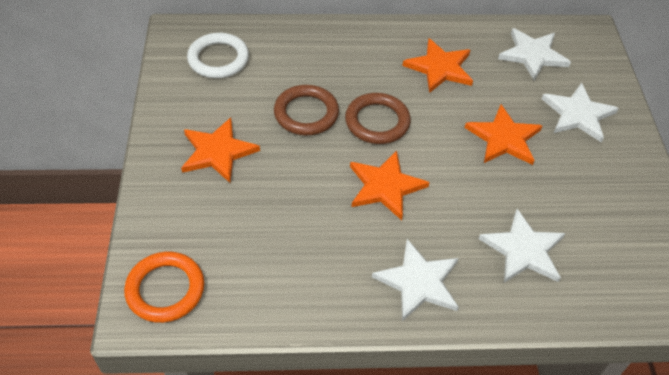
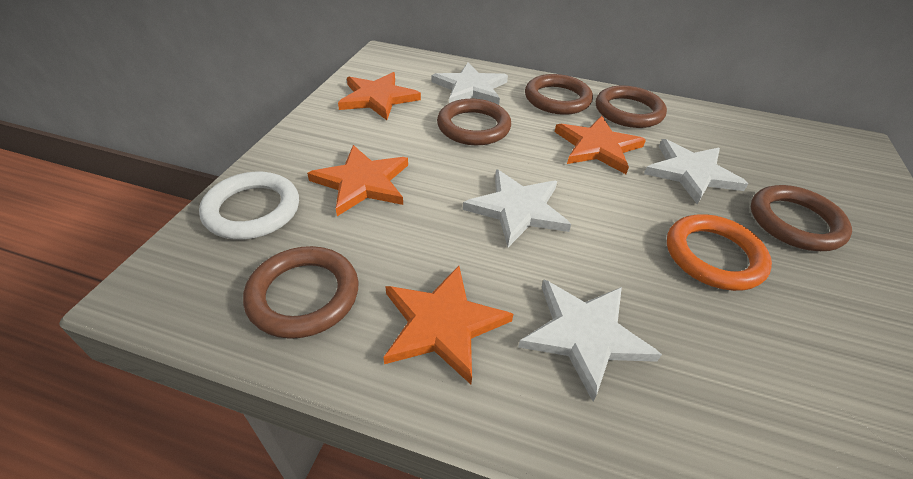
brown ring: 2 -> 5

